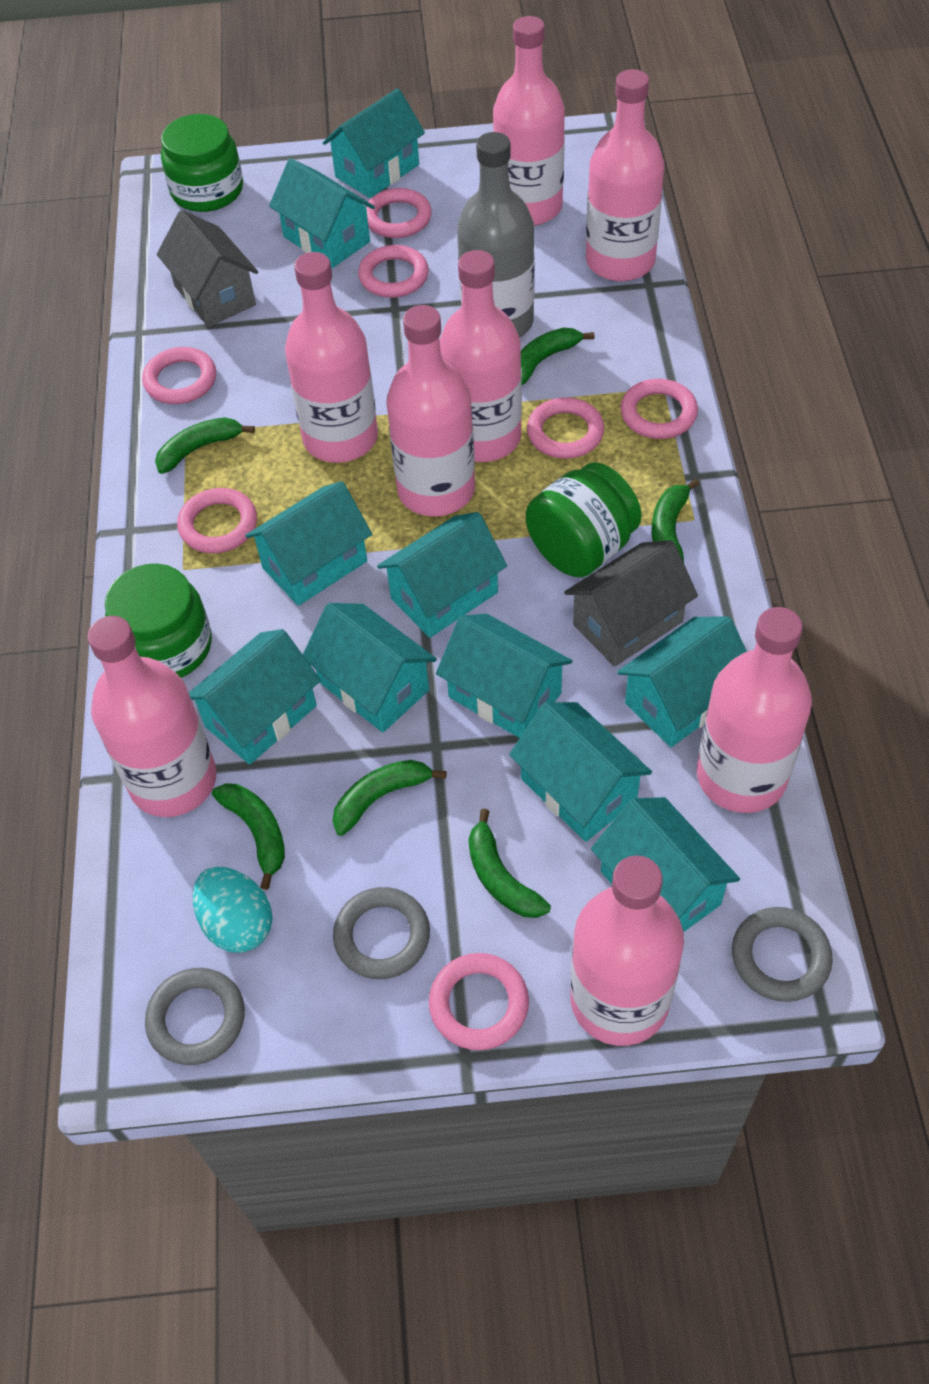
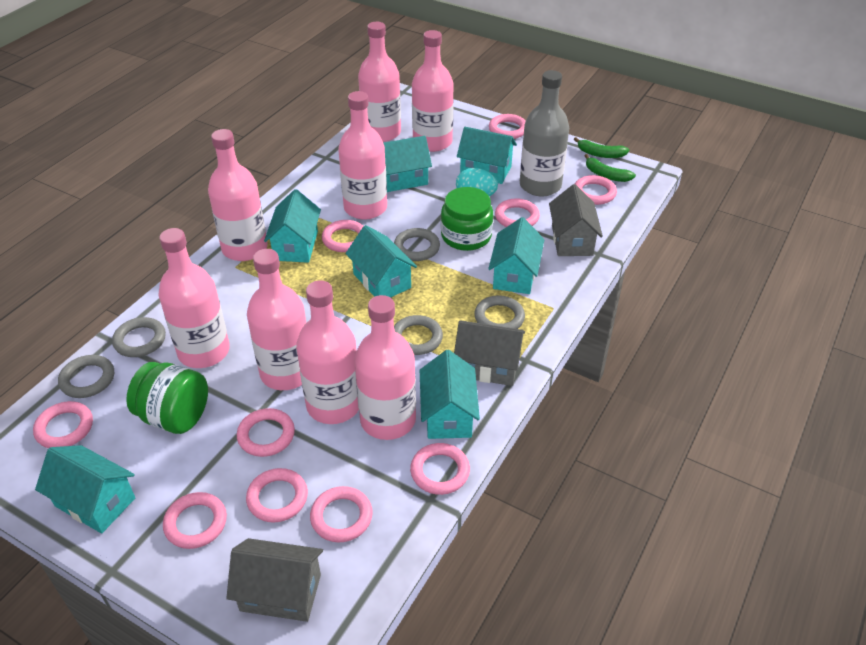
green banana: 6 -> 2
green jar: 3 -> 2
grey house: 2 -> 3
grey ring: 3 -> 5
pink ring: 7 -> 10
turquoise house: 10 -> 7

